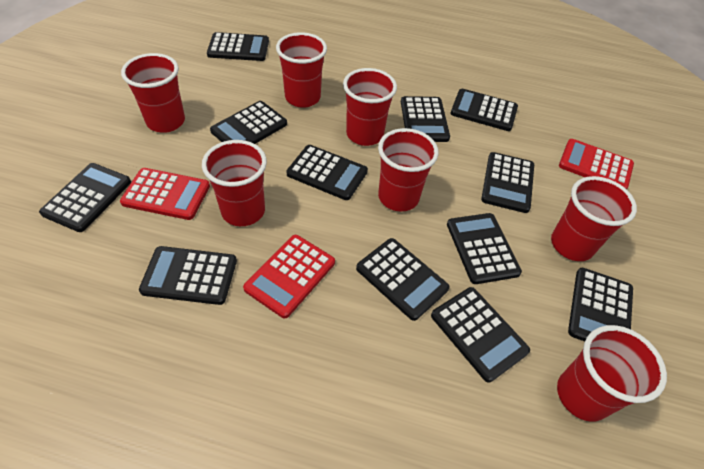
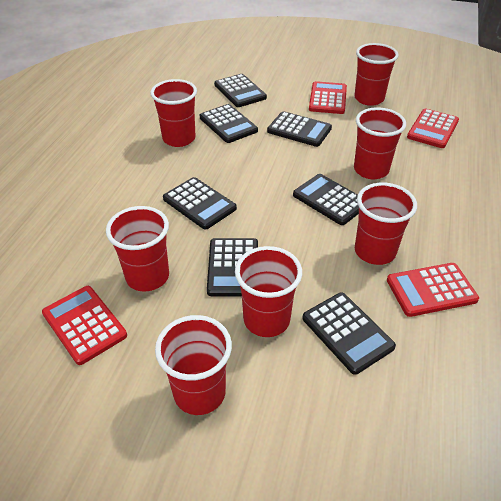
black calculator: 12 -> 7
red calculator: 3 -> 4

